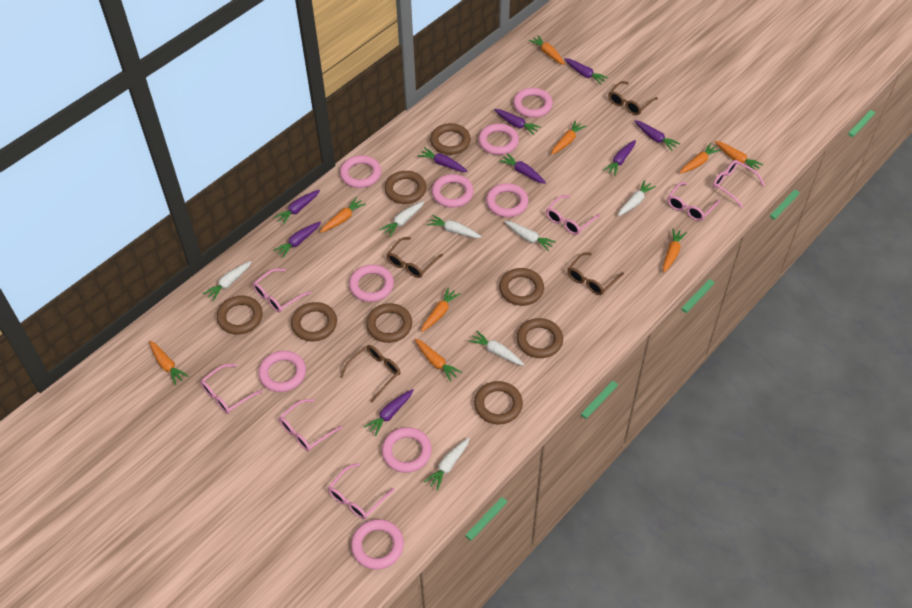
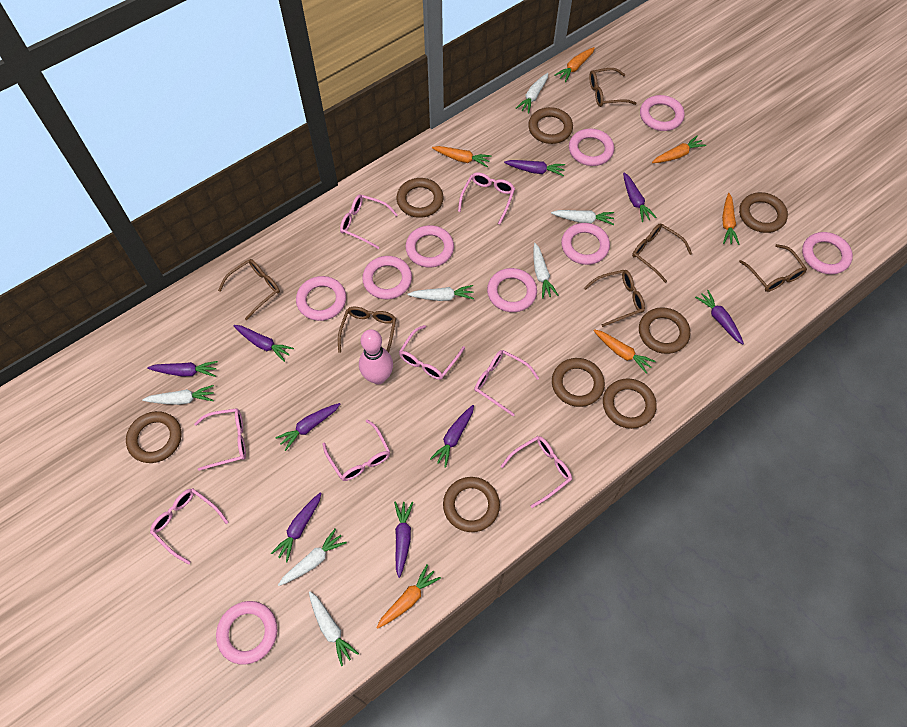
brown glasses: 4 -> 6
orange carrot: 9 -> 6
pink bowling pin: 0 -> 1
pink glasses: 7 -> 8

